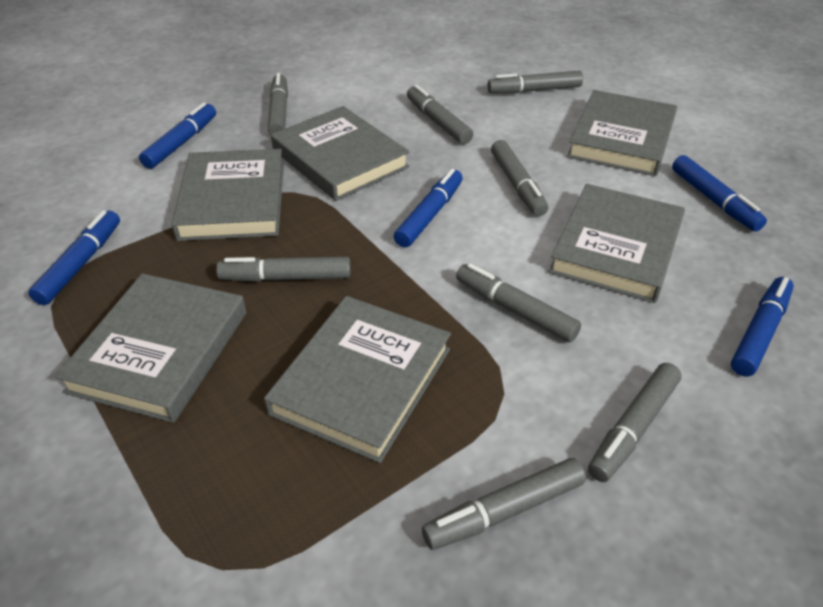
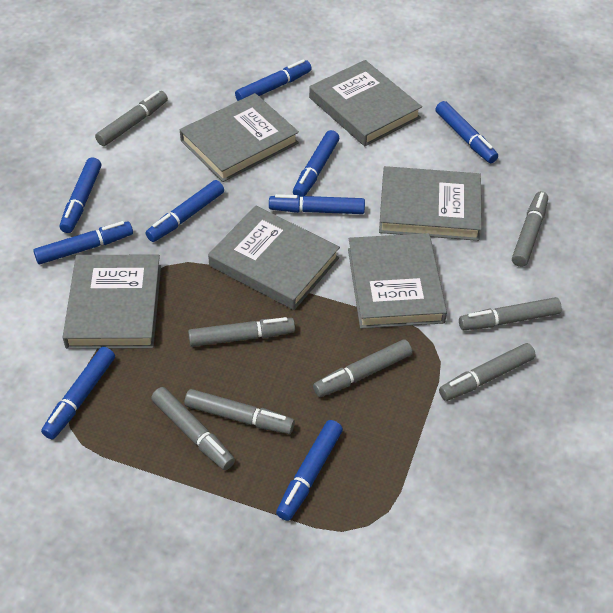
blue marker: 5 -> 9

